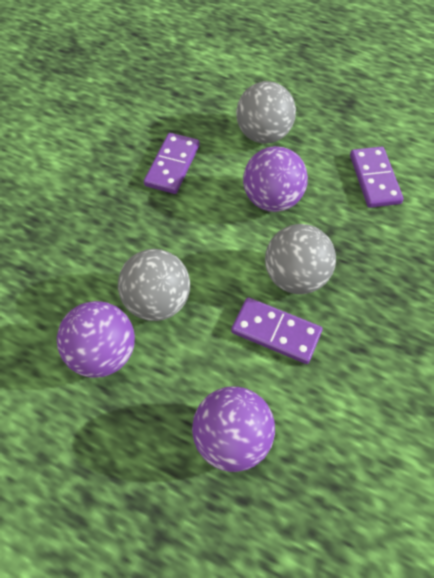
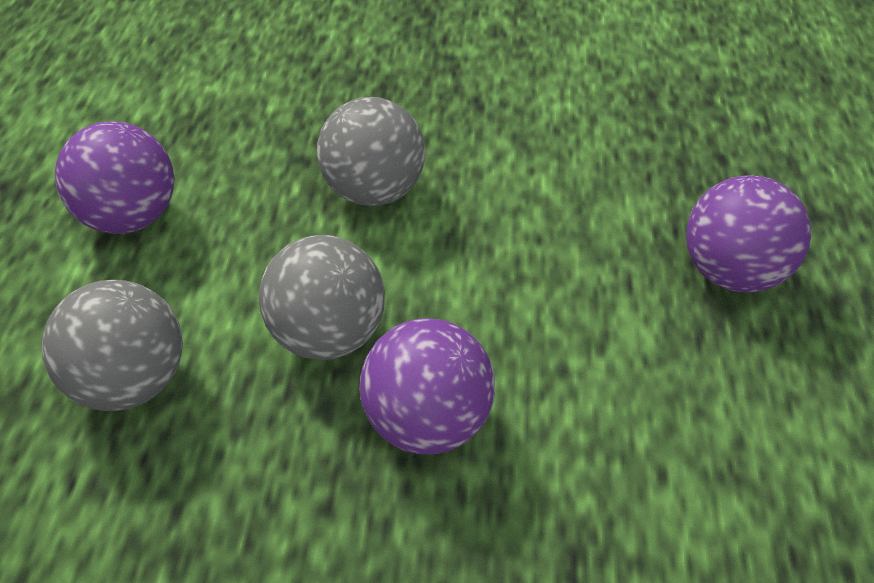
purple domino: 3 -> 0

